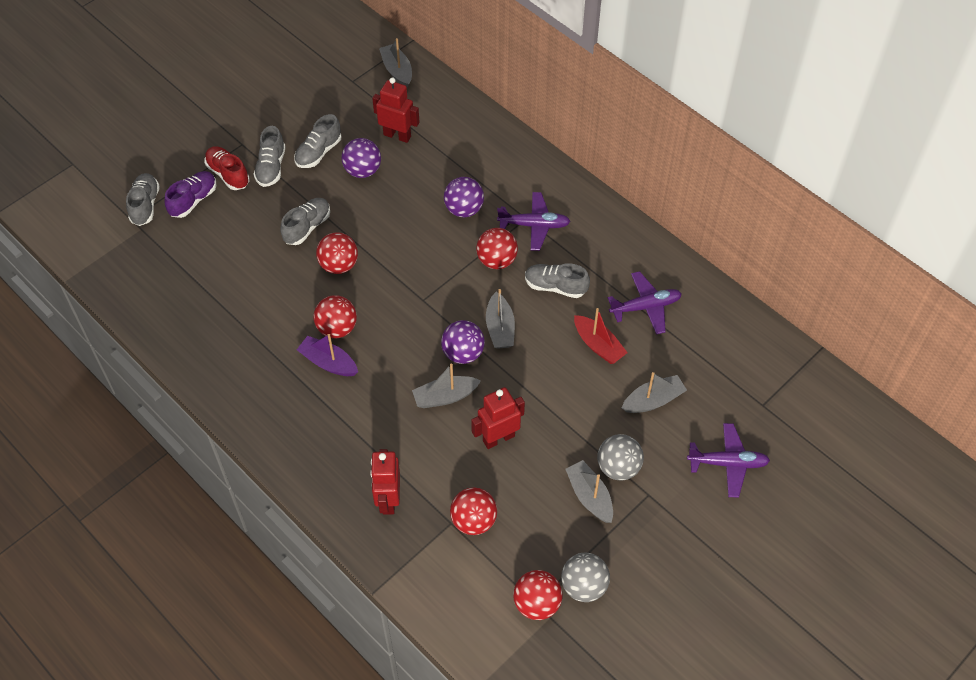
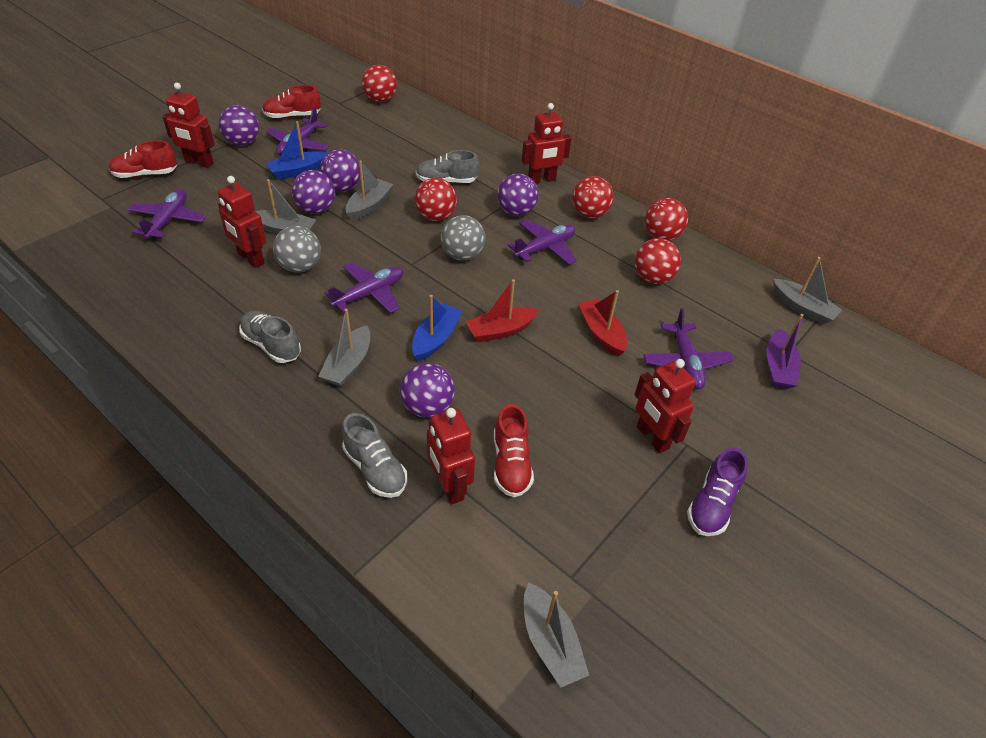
blue boat: 0 -> 2
grey shoe: 5 -> 3
purple ball: 3 -> 5
purple plane: 3 -> 5
red boat: 1 -> 2
red robot: 3 -> 5
red shoe: 1 -> 3

